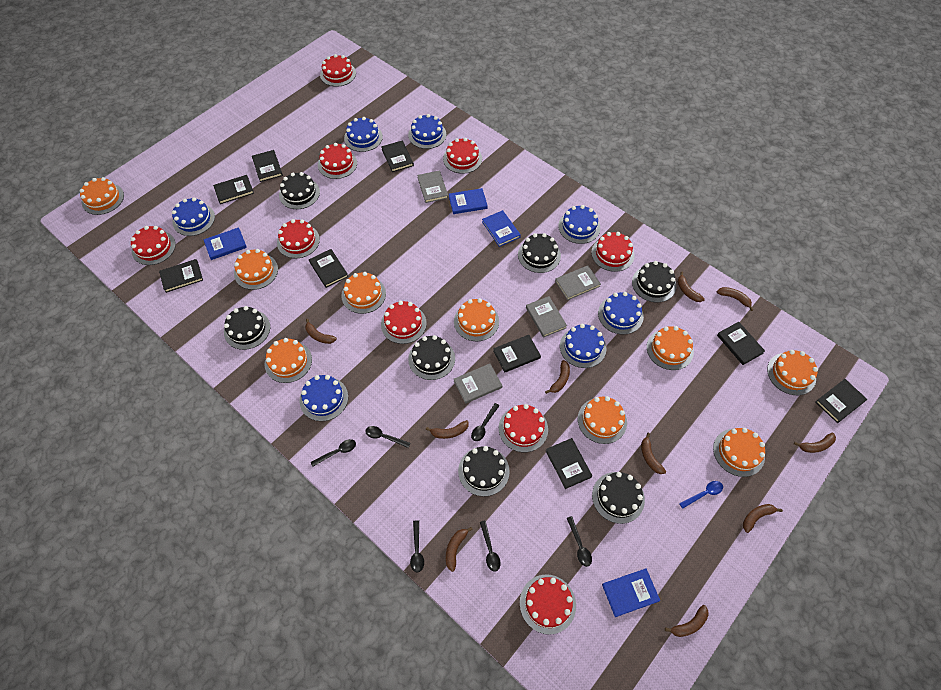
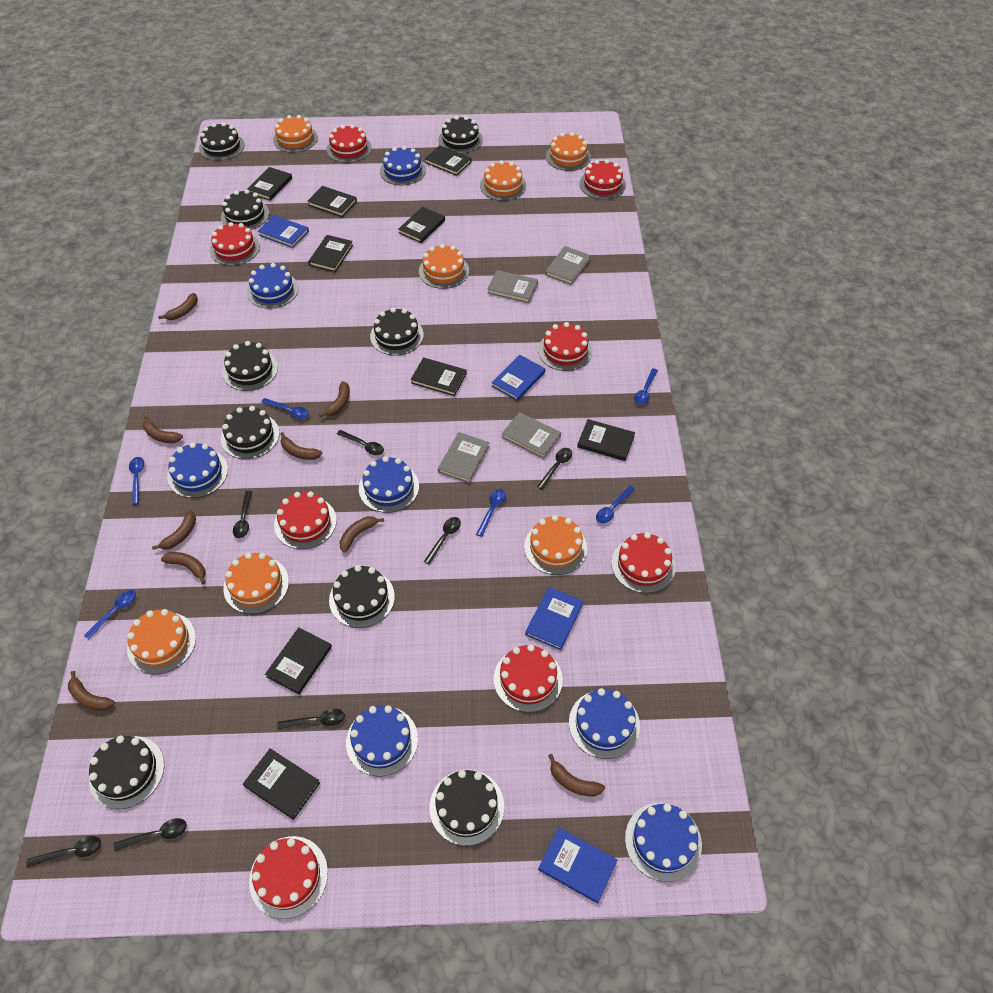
black cake: 7 -> 9
black spoon: 6 -> 7
blue spoon: 1 -> 6
brown banana: 10 -> 9
orange cake: 9 -> 7
red cake: 9 -> 8

